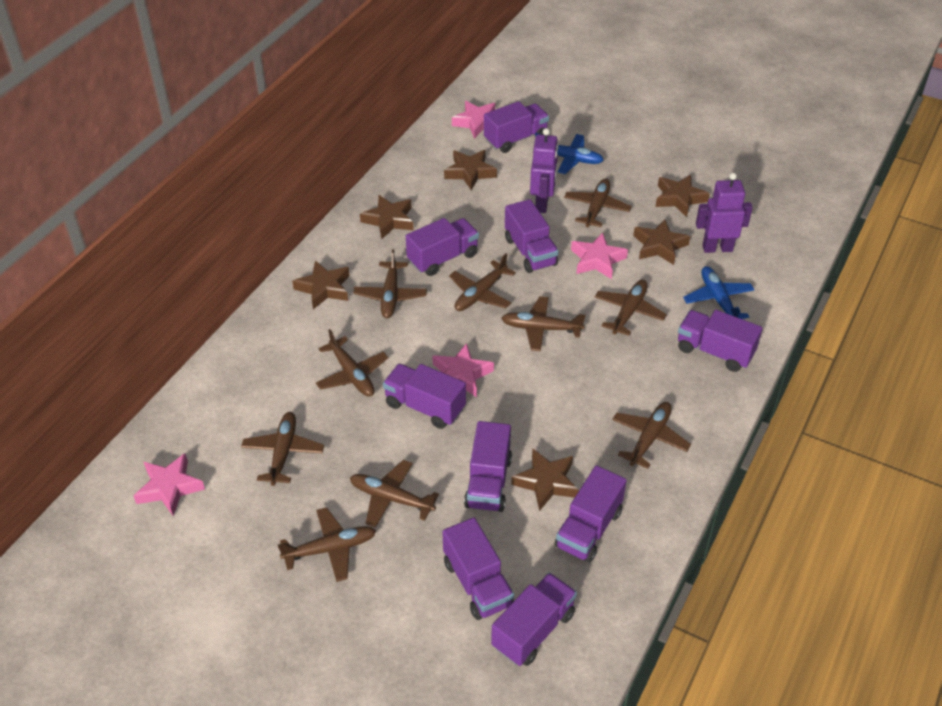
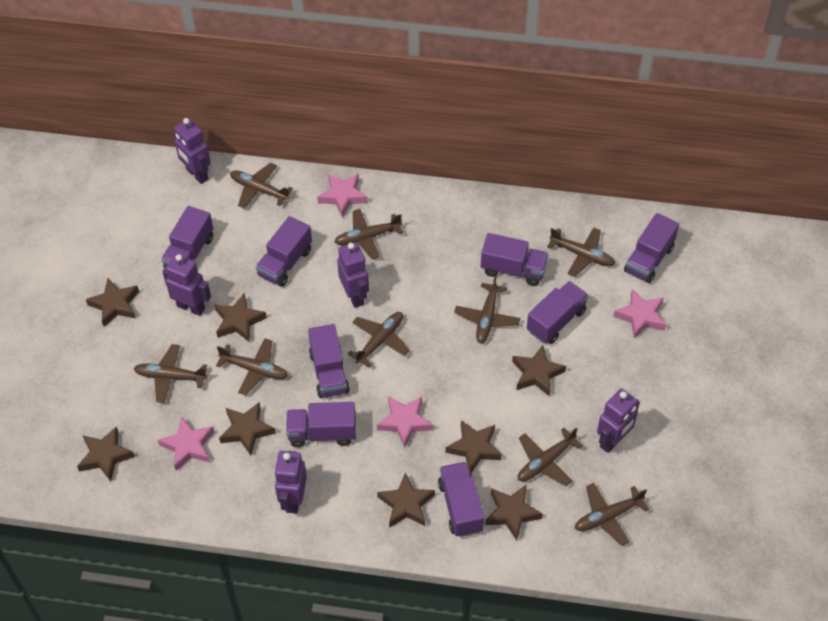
blue plane: 2 -> 0
brown plane: 10 -> 9
brown star: 6 -> 8
purple robot: 2 -> 5
purple truck: 9 -> 8

